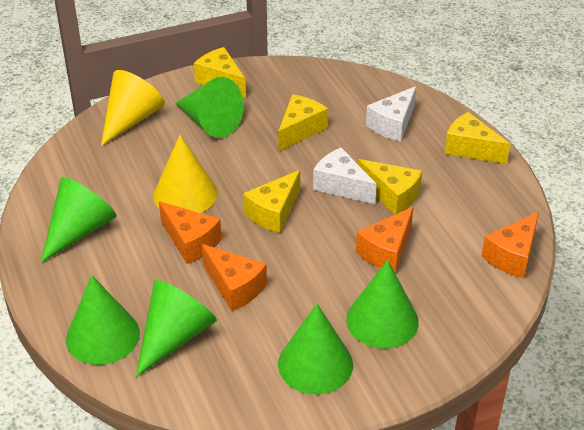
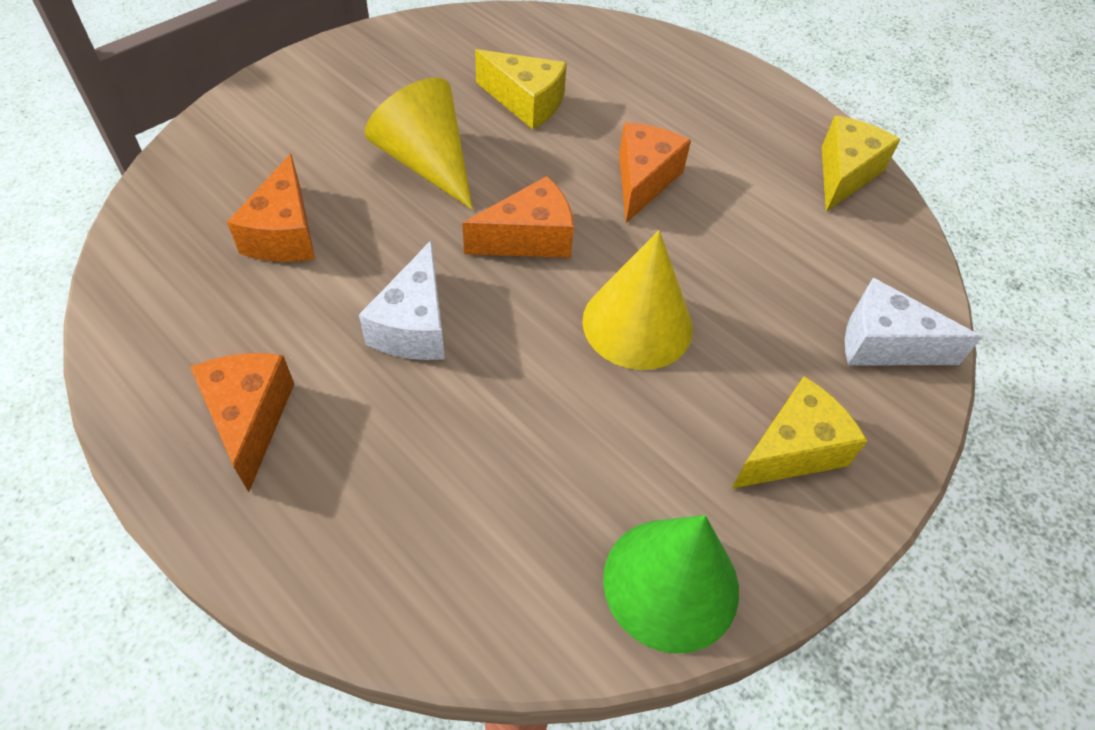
green cone: 6 -> 1
yellow cheese: 5 -> 3

